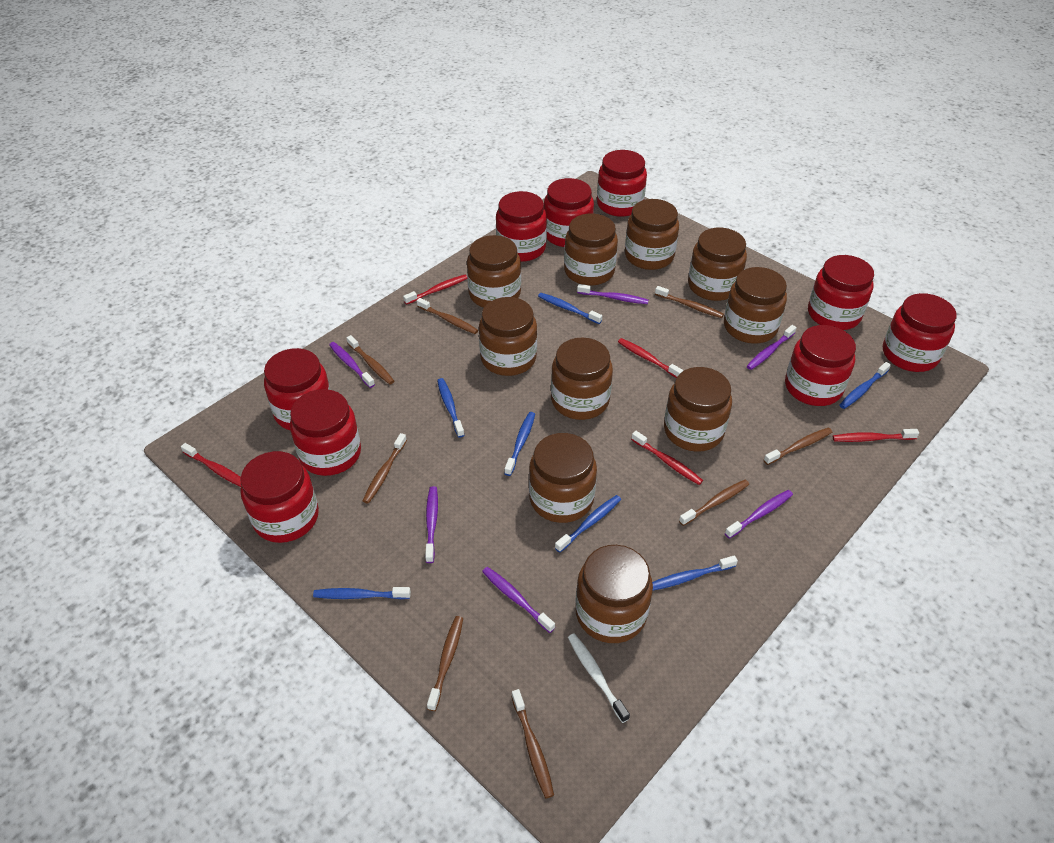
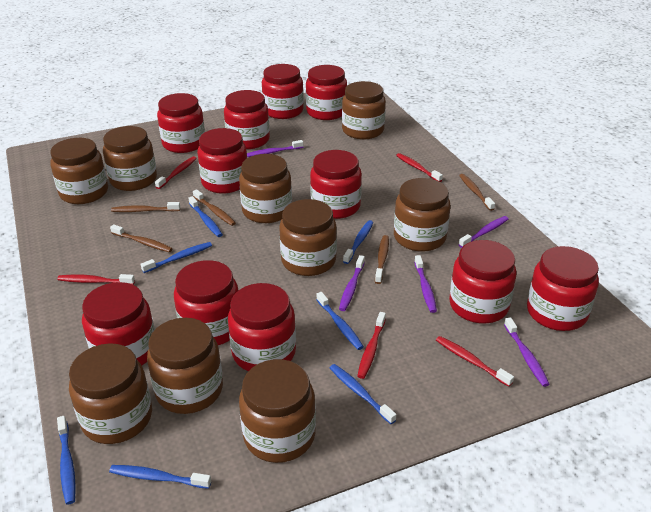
brown jar: 10 -> 9
brown toothbrush: 8 -> 5
purple toothbrush: 6 -> 5
red jar: 9 -> 11
white toothbrush: 1 -> 0

